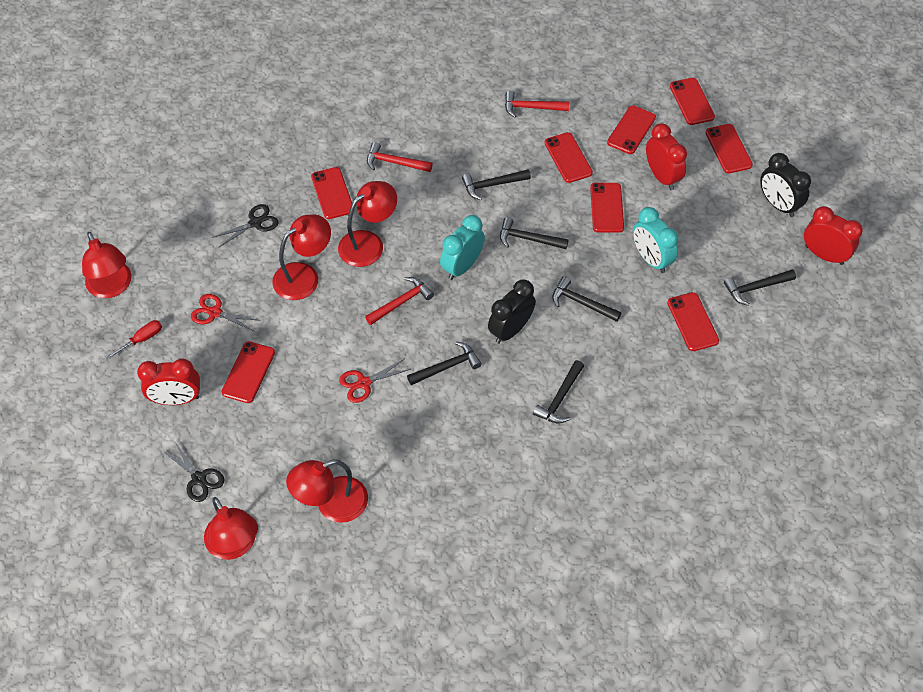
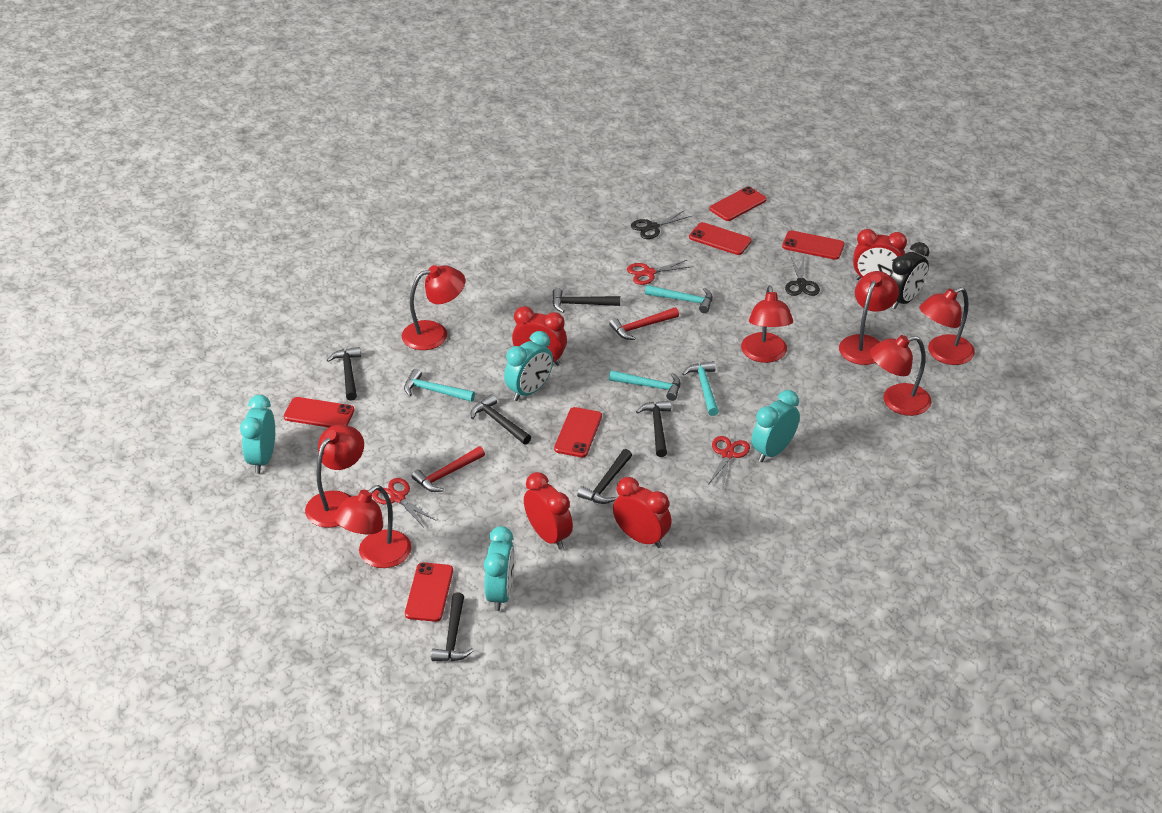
black clock: 2 -> 1
red clock: 3 -> 4
red hammer: 3 -> 2
red lamp: 5 -> 7
red phone: 8 -> 6
red scissors: 2 -> 3
red screwdriver: 1 -> 0
turquoise clock: 2 -> 4
turquoise hammer: 0 -> 4

